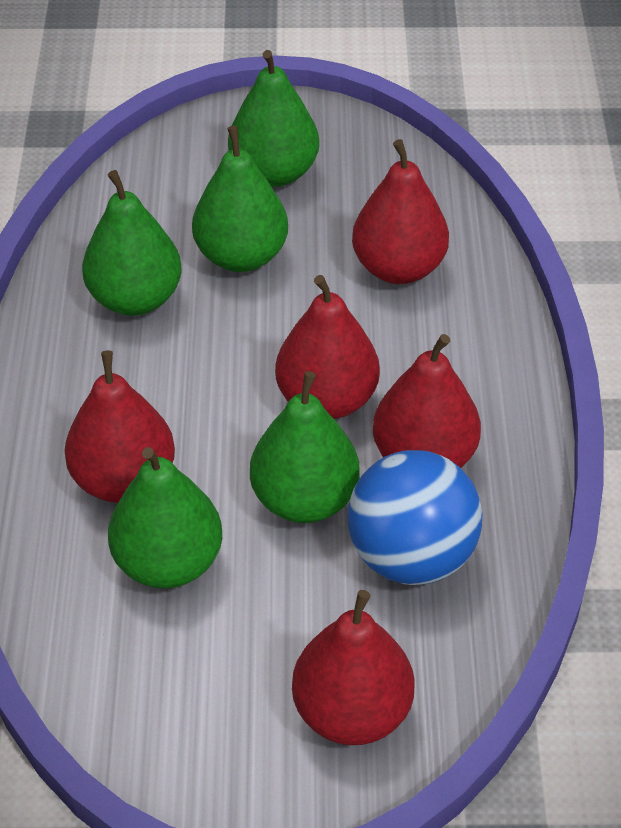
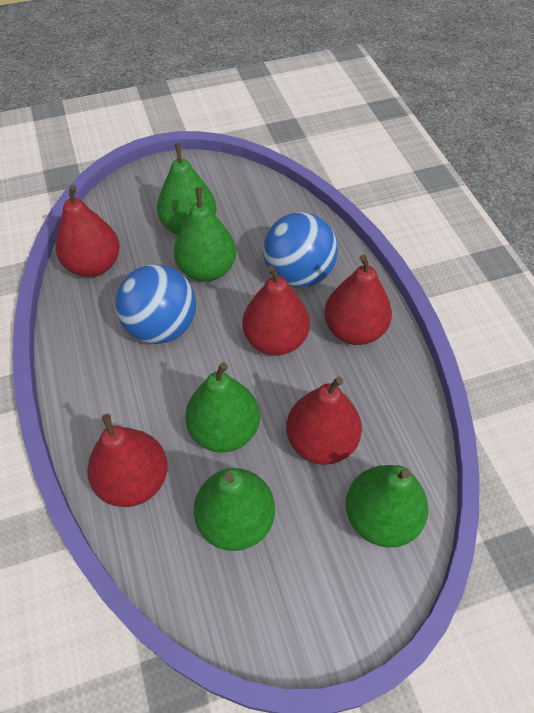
blue ball: 1 -> 2

